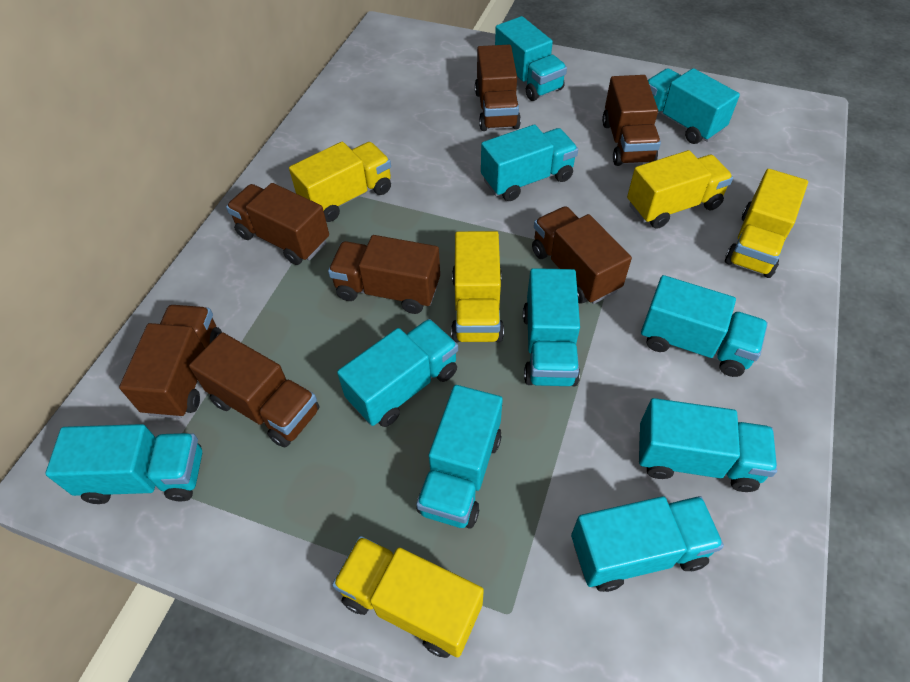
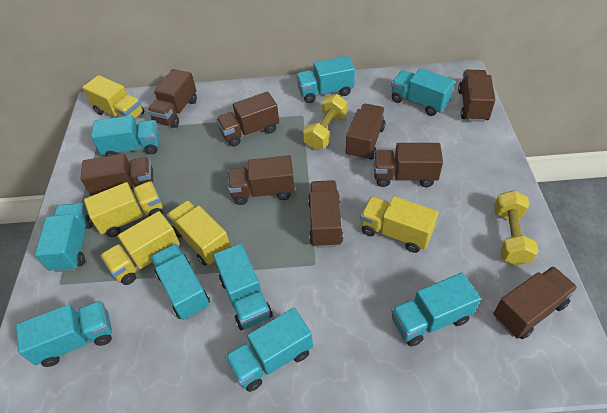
brown truck: 7 -> 9
turquoise truck: 10 -> 9
yellow dumbbell: 0 -> 2

